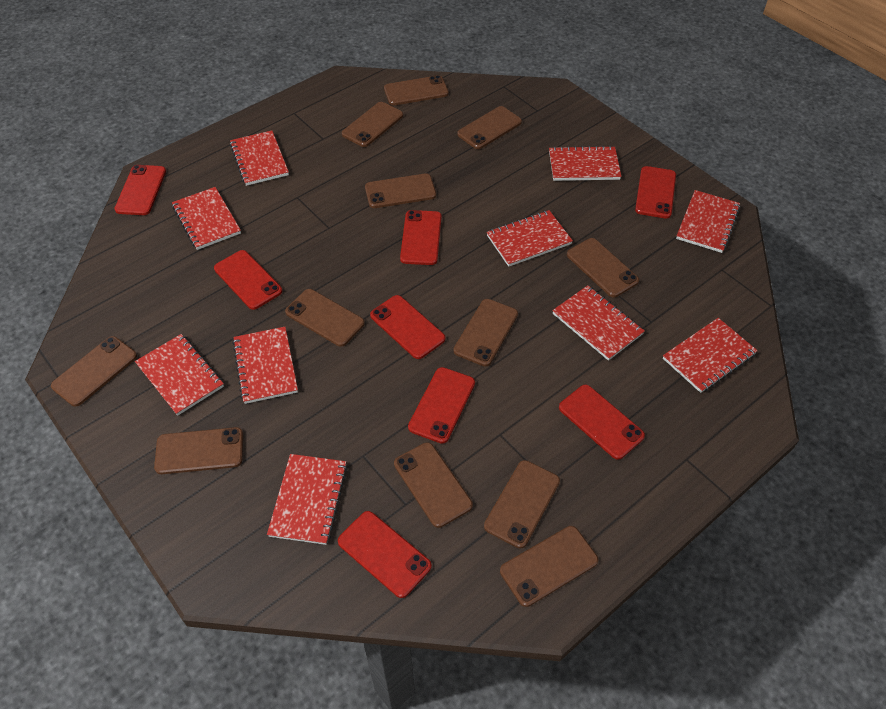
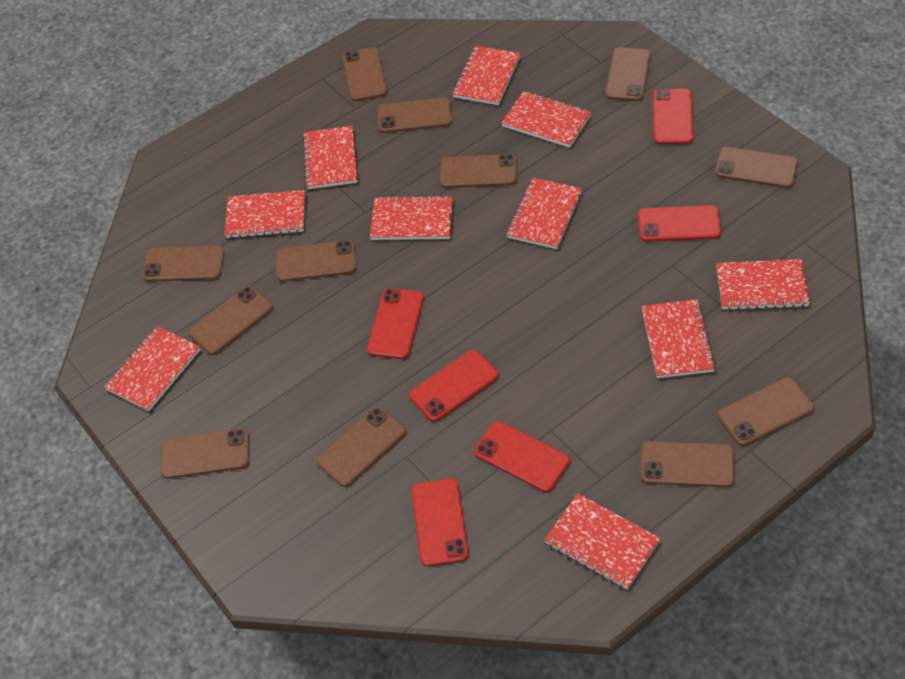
red phone: 8 -> 6

